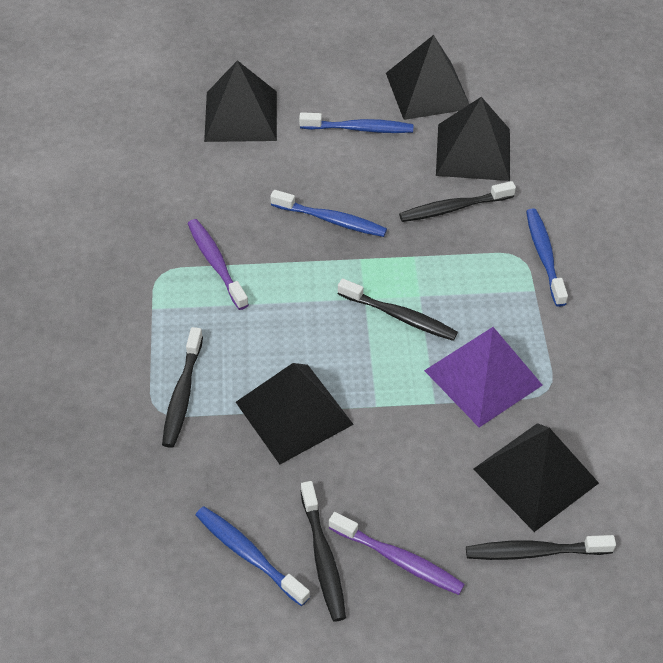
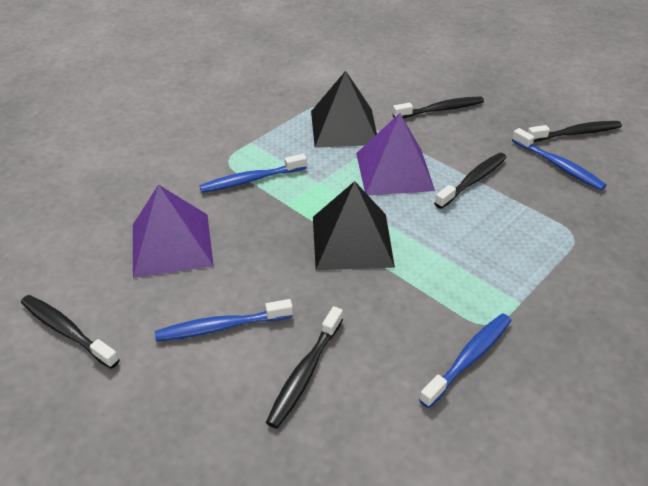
black pyramid: 5 -> 2
purple pyramid: 1 -> 2
purple toothbrush: 2 -> 0

